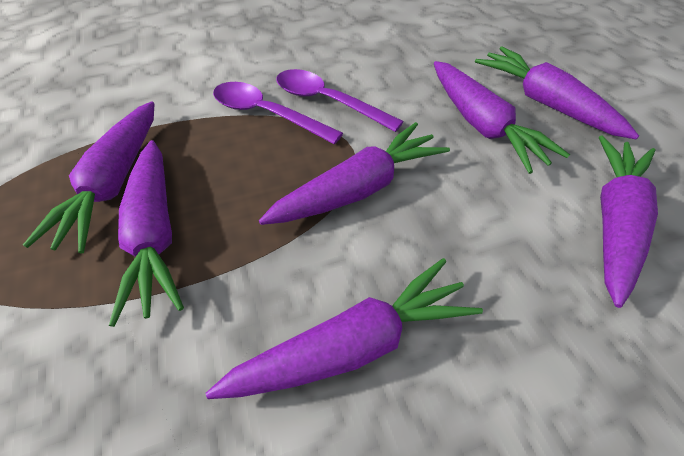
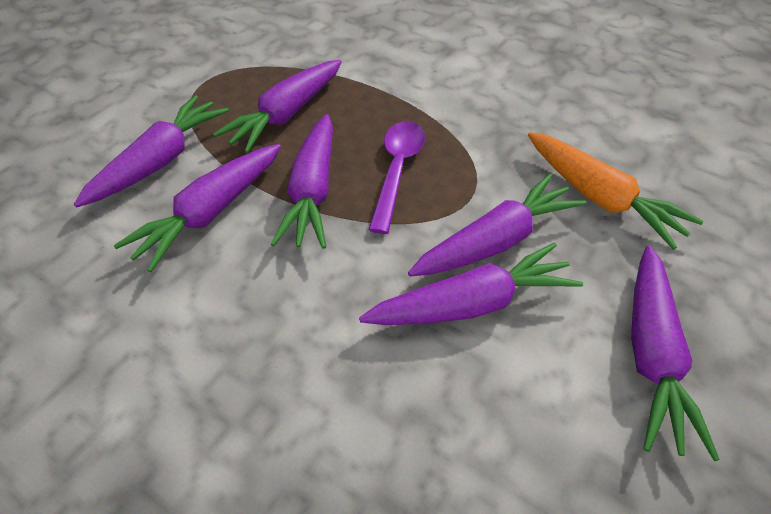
orange carrot: 0 -> 1
purple spoon: 2 -> 1

